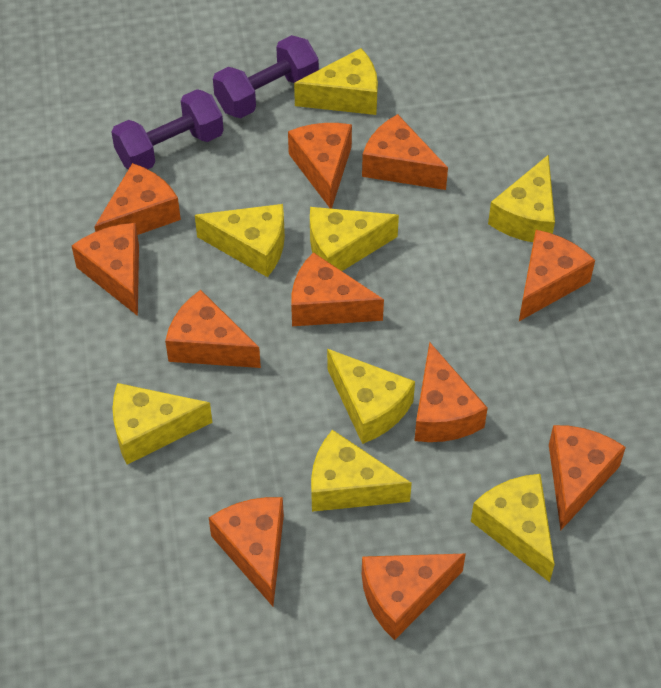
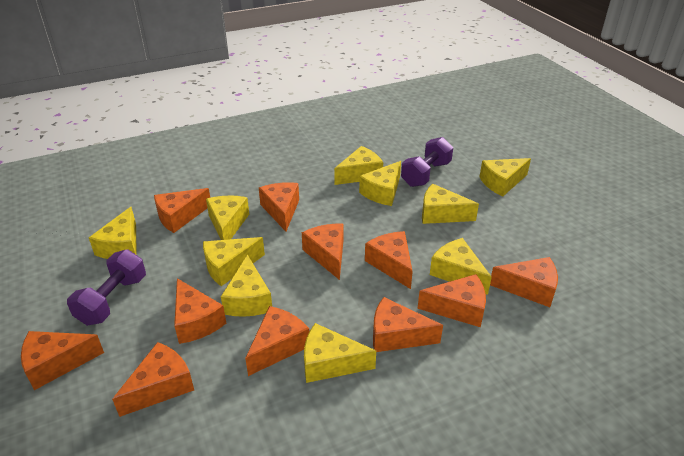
yellow cheese: 8 -> 10

